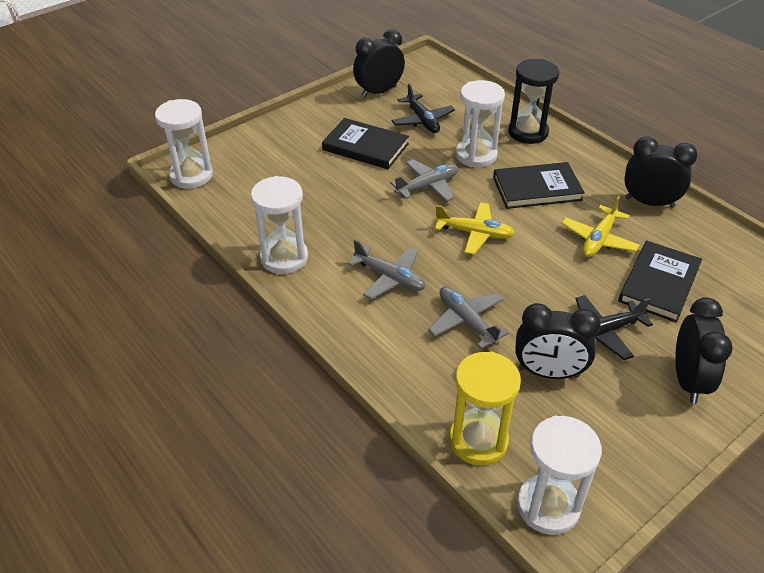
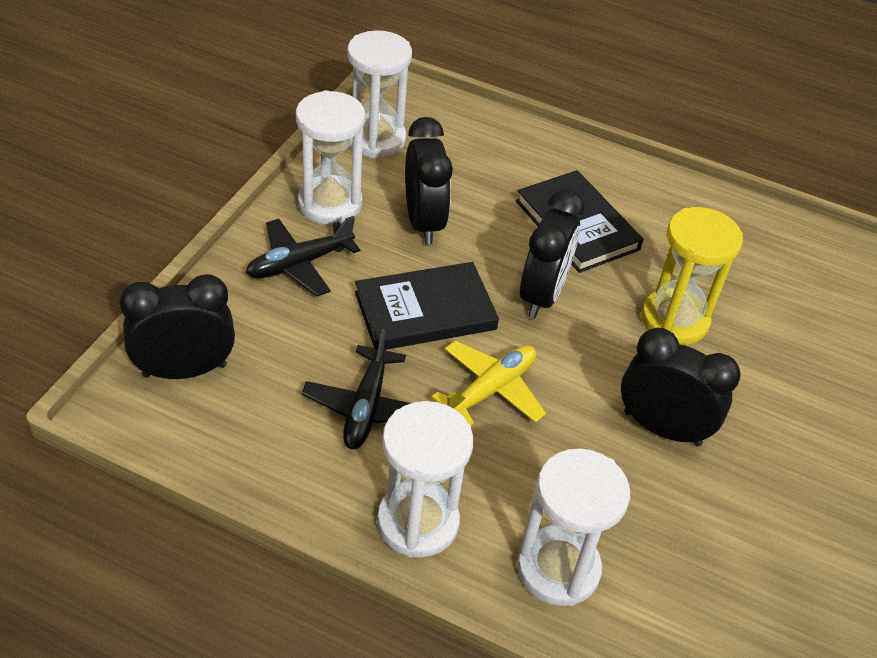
black book: 3 -> 2
black hourglass: 1 -> 0
grey plane: 3 -> 0
yellow plane: 2 -> 1

